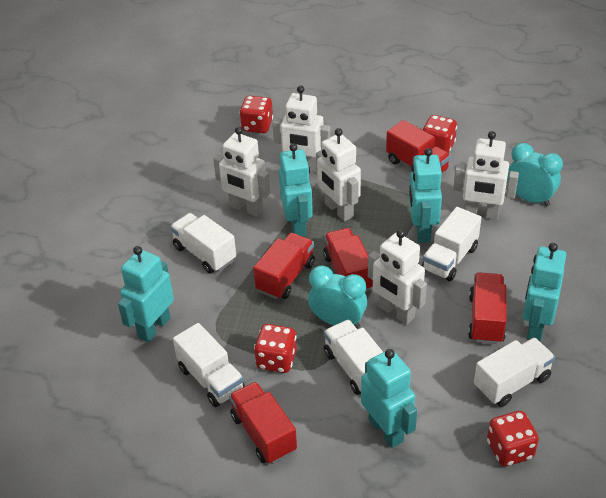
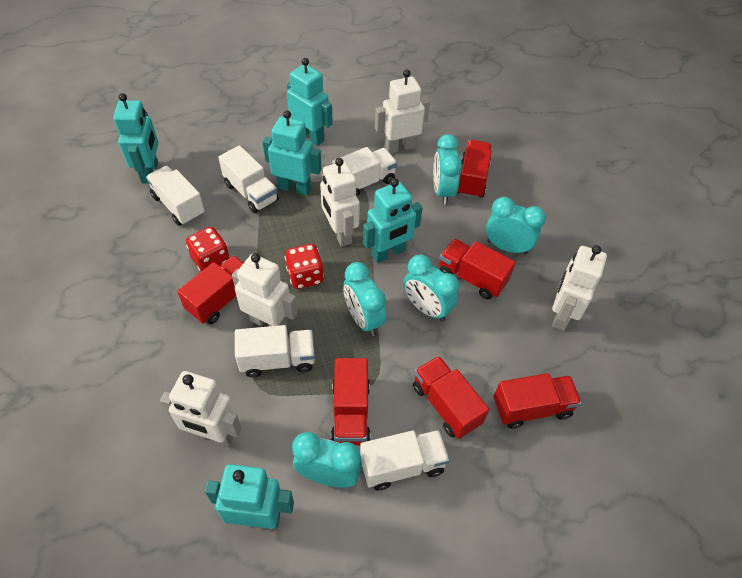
red dice: 4 -> 2
red truck: 5 -> 6
turquoise clock: 2 -> 5

